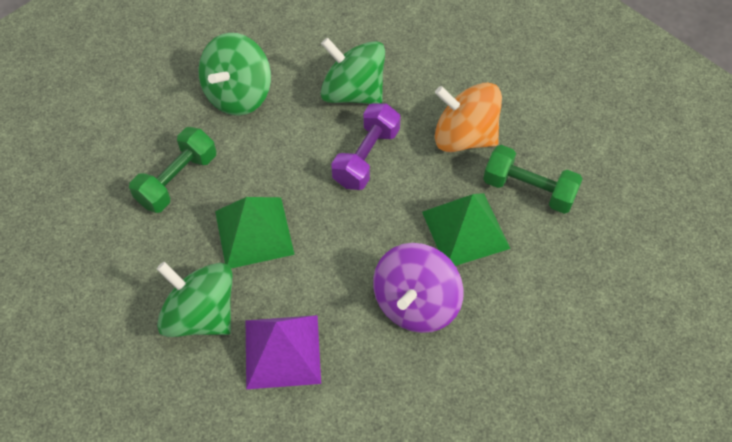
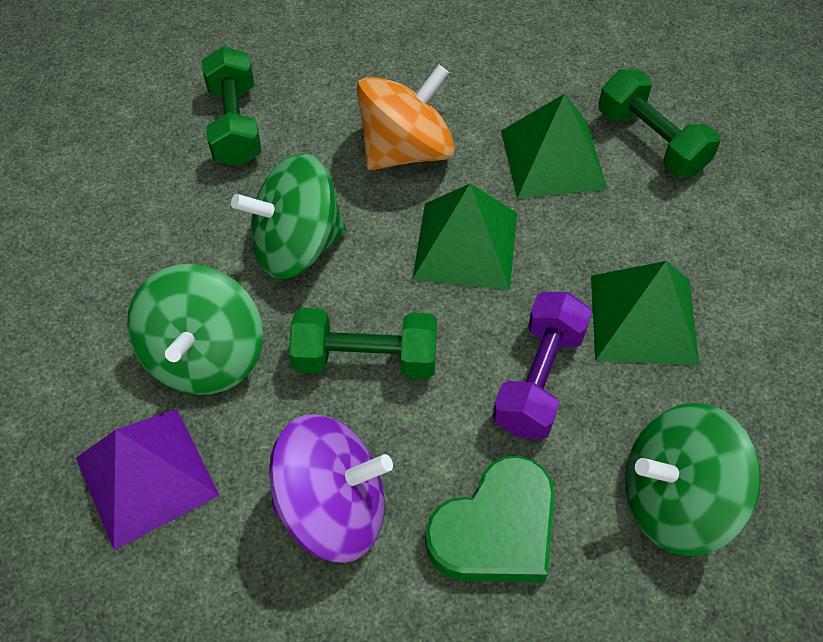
green dumbbell: 2 -> 3
green heart: 0 -> 1
green pyramid: 2 -> 3

